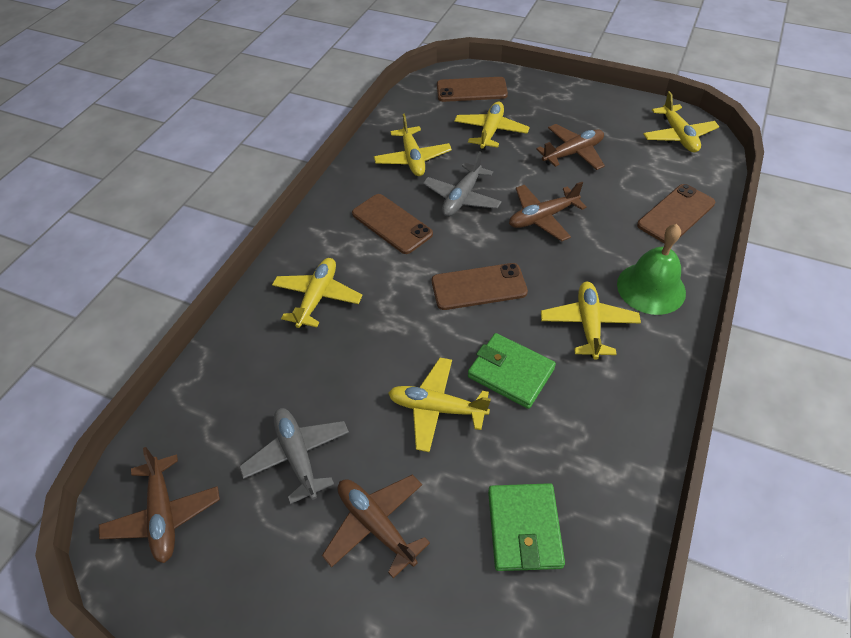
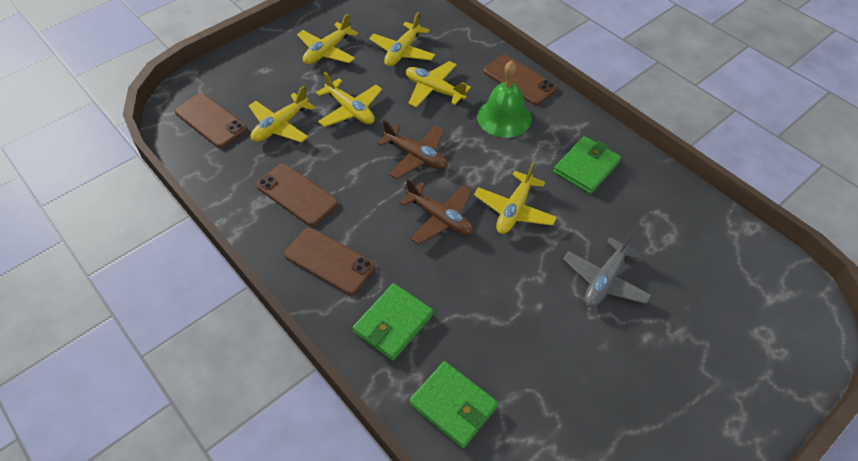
brown plane: 4 -> 2
green wallet: 2 -> 3
grey plane: 2 -> 1

